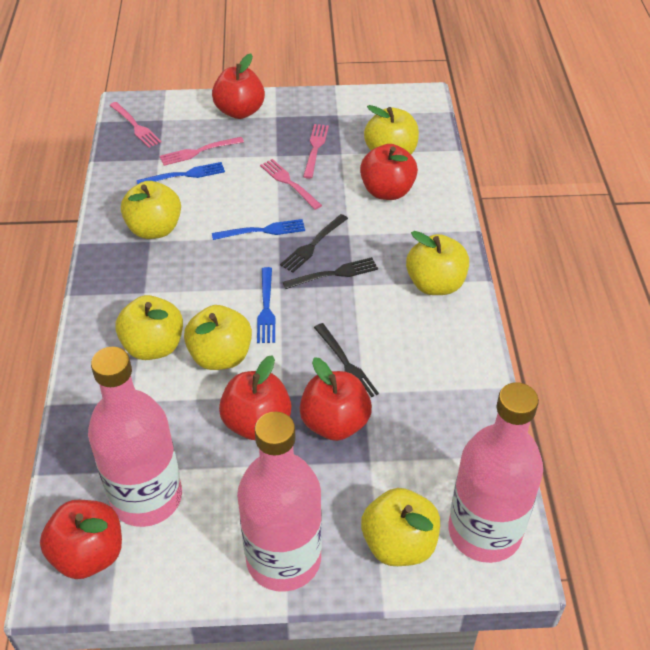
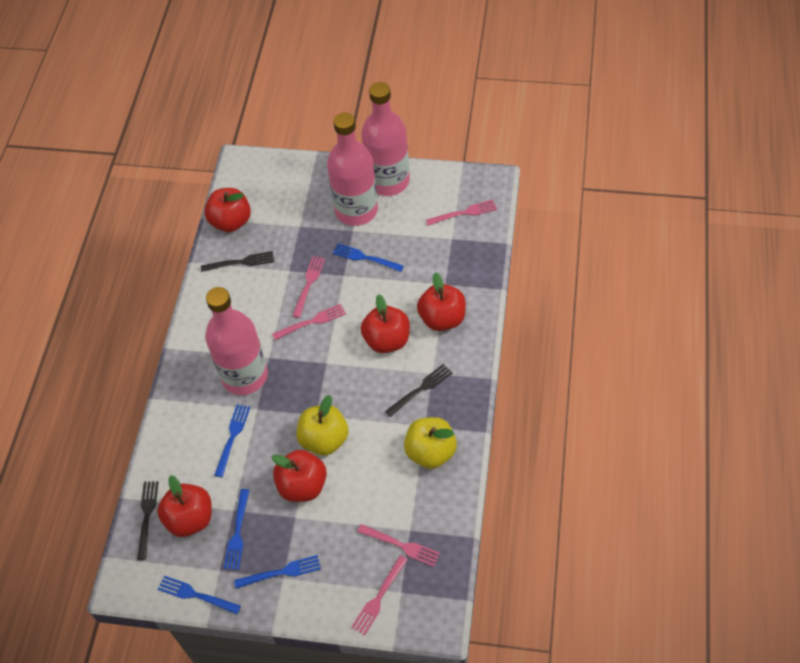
blue fork: 3 -> 5
pink fork: 4 -> 5
yellow apple: 6 -> 2

